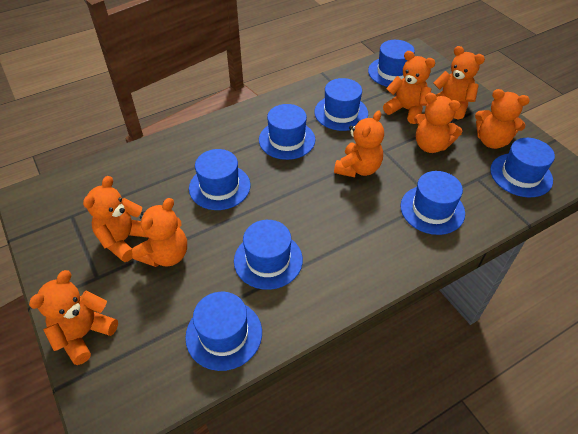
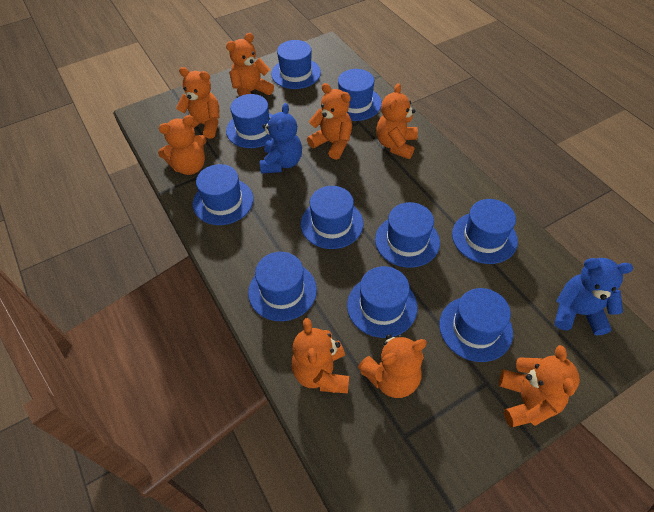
blue hat: 8 -> 10
blue teddy bear: 0 -> 2

